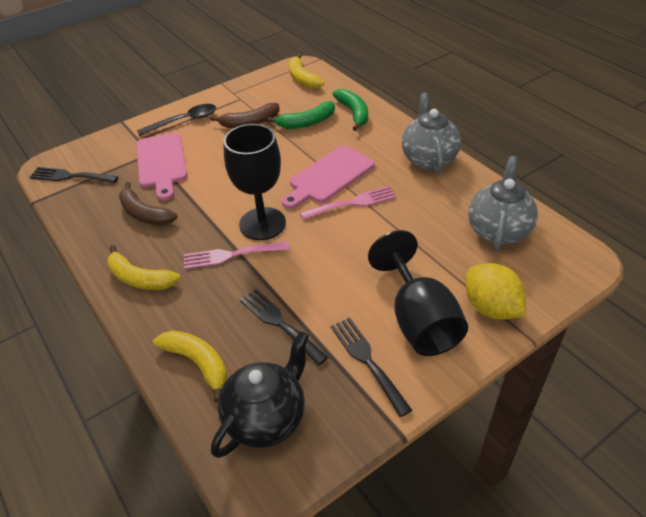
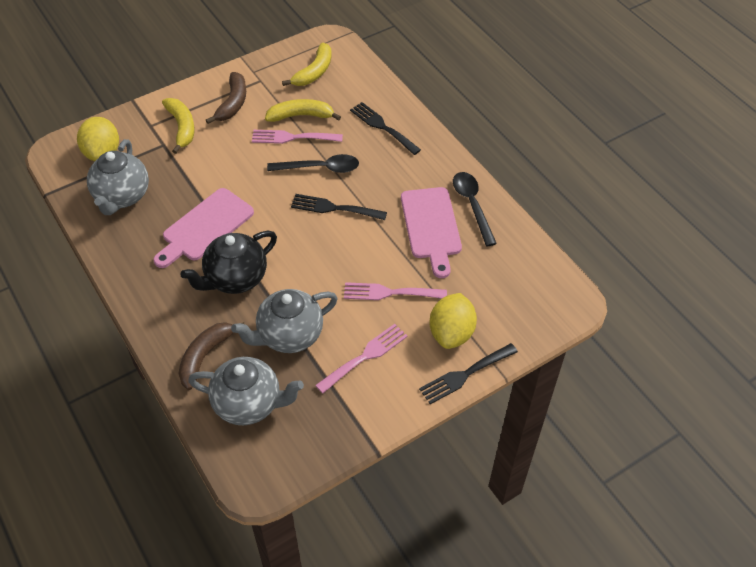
black goblet: 2 -> 0
black spoon: 1 -> 2
green banana: 2 -> 0
grey teapot: 2 -> 3
pink fork: 2 -> 3
yellow lemon: 1 -> 2

